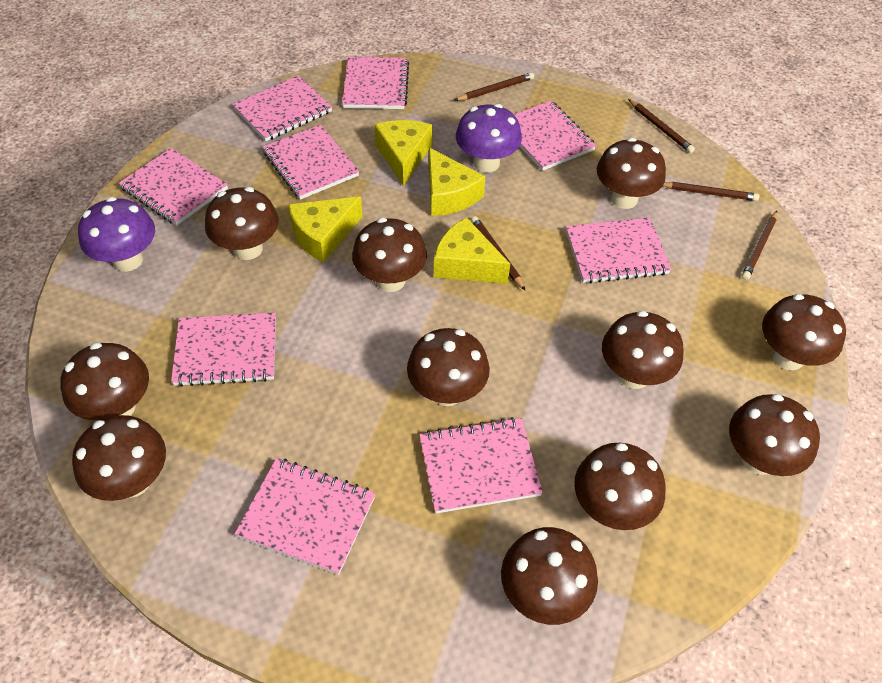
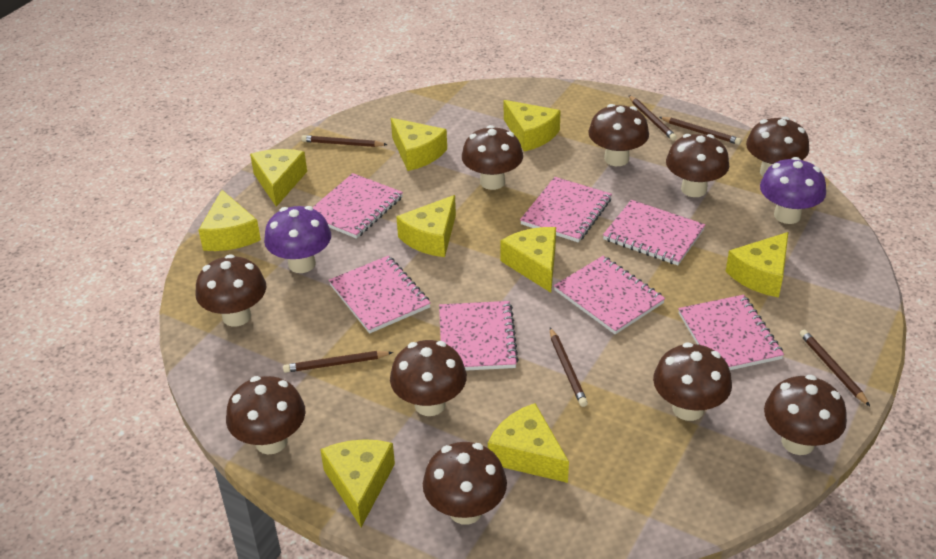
brown mushroom: 11 -> 10
brown pencil: 5 -> 6
pink notebook: 9 -> 7
yellow cheese: 4 -> 9

